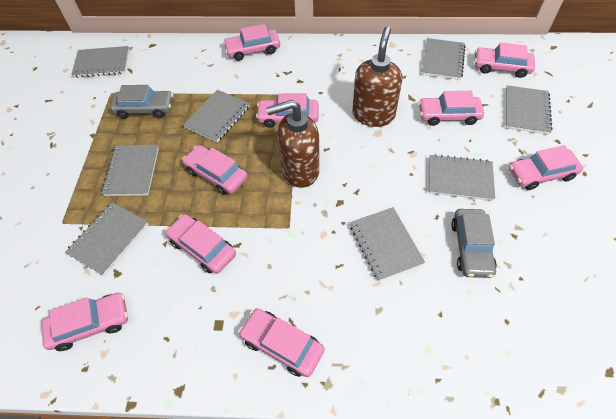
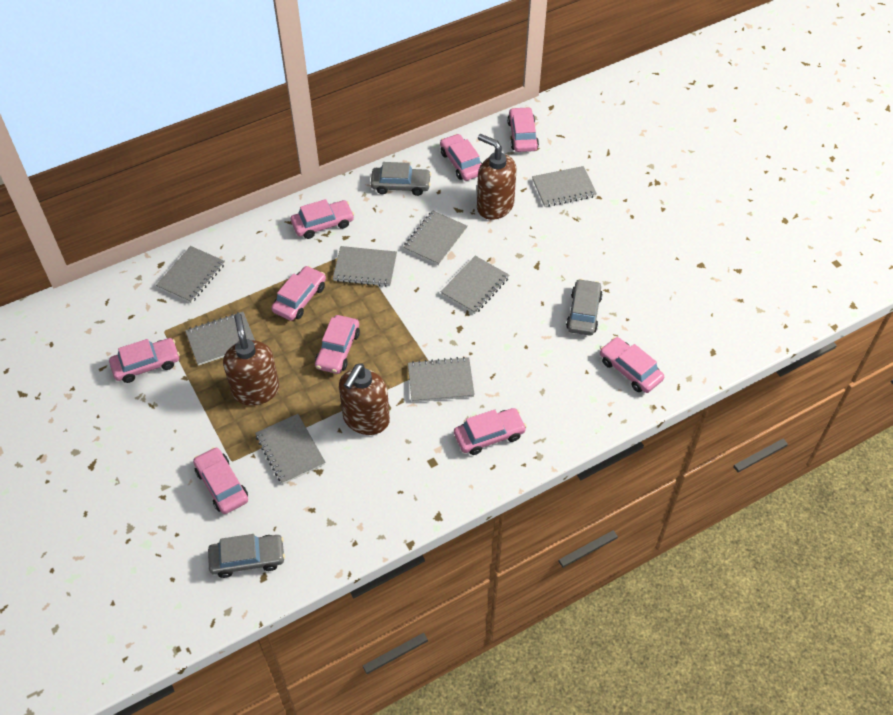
brown soap dispenser: 2 -> 3
grey car: 2 -> 3

